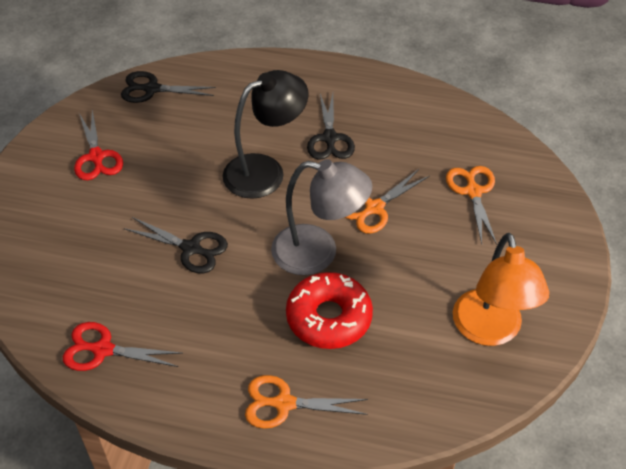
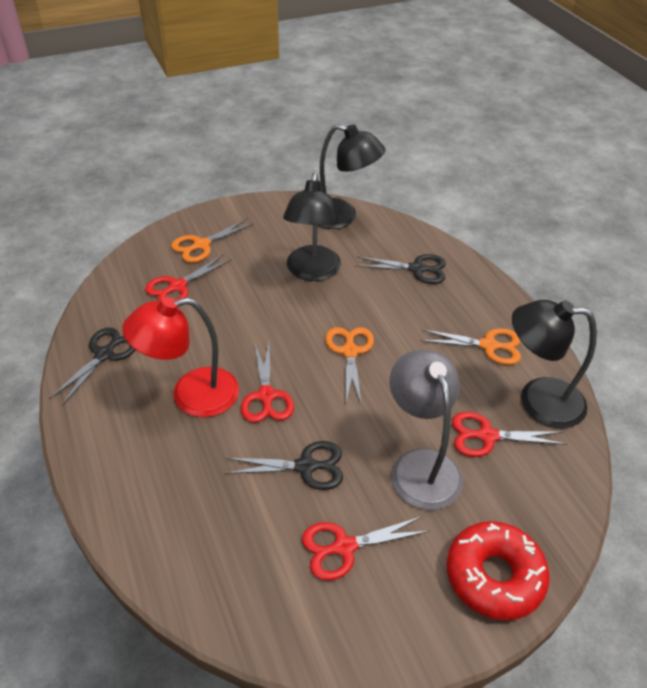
black lamp: 1 -> 3
orange lamp: 1 -> 0
red lamp: 0 -> 1
red scissors: 2 -> 4

